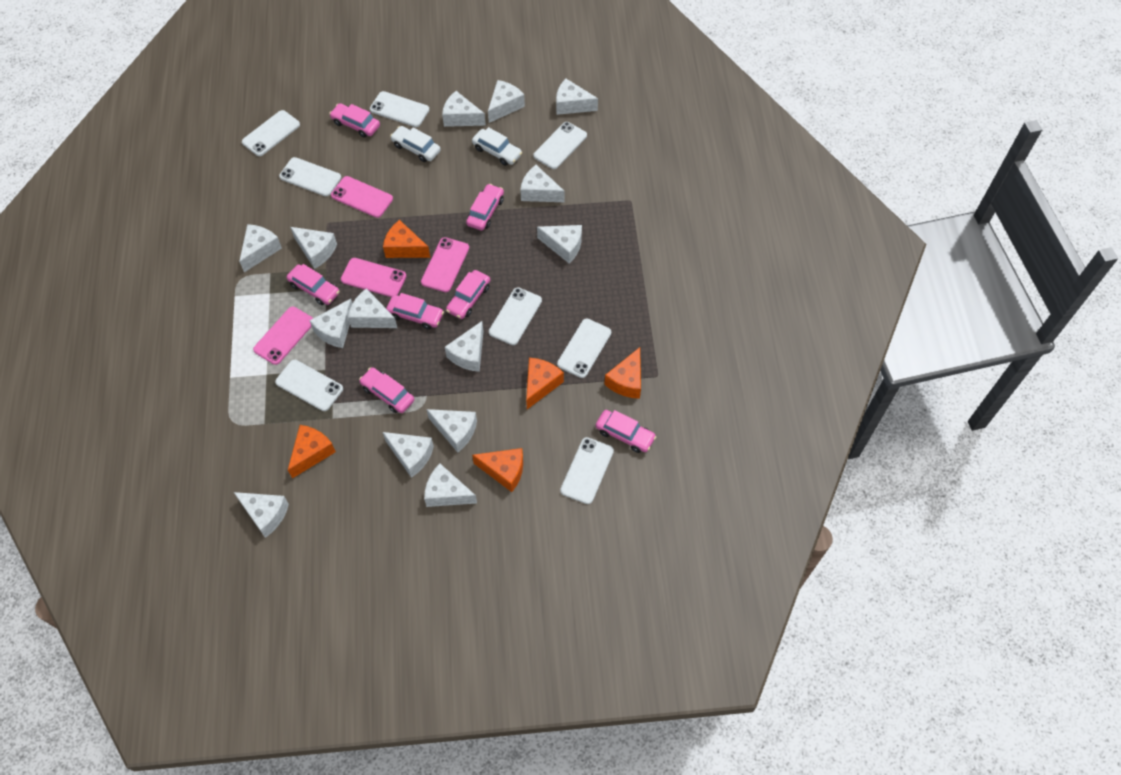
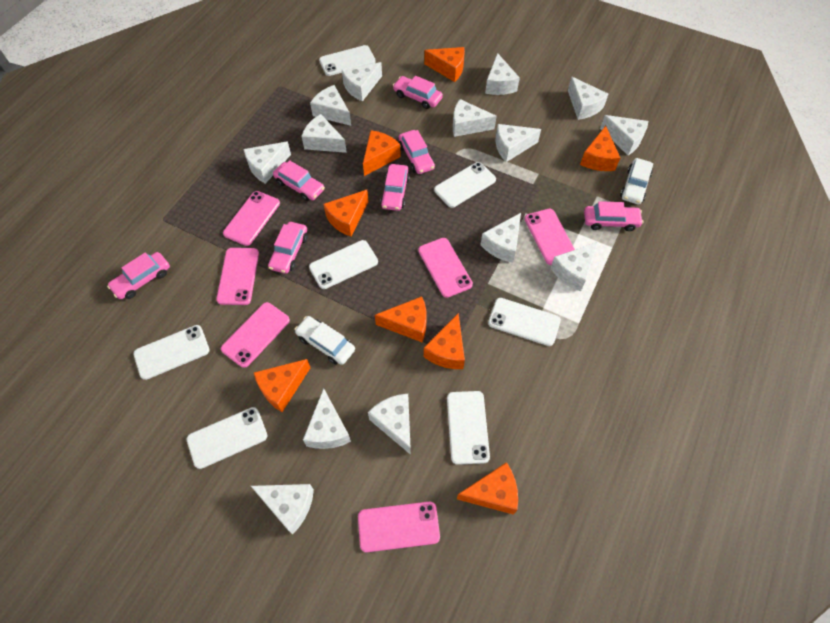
orange cheese: 5 -> 8
pink phone: 4 -> 6
white phone: 8 -> 7

